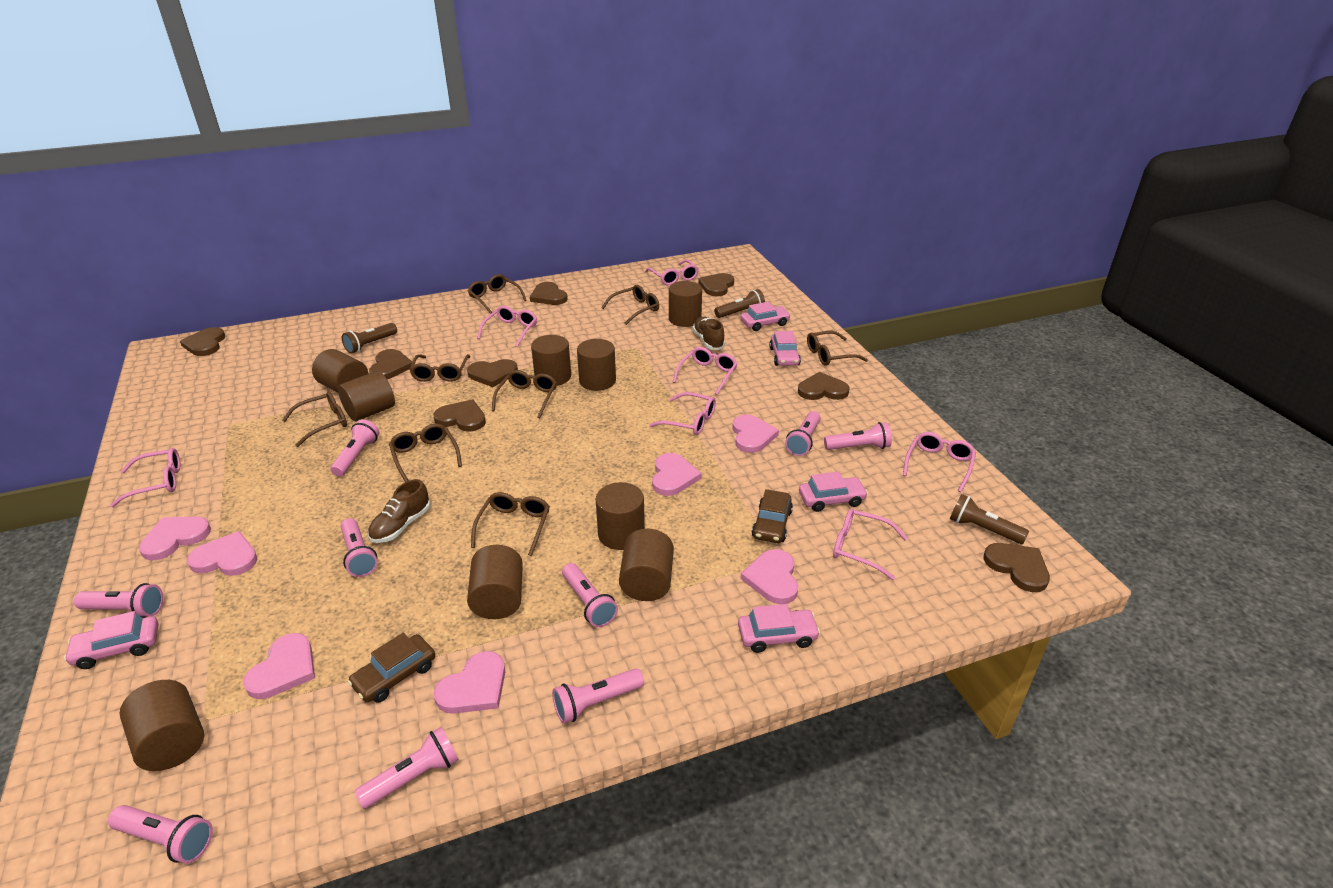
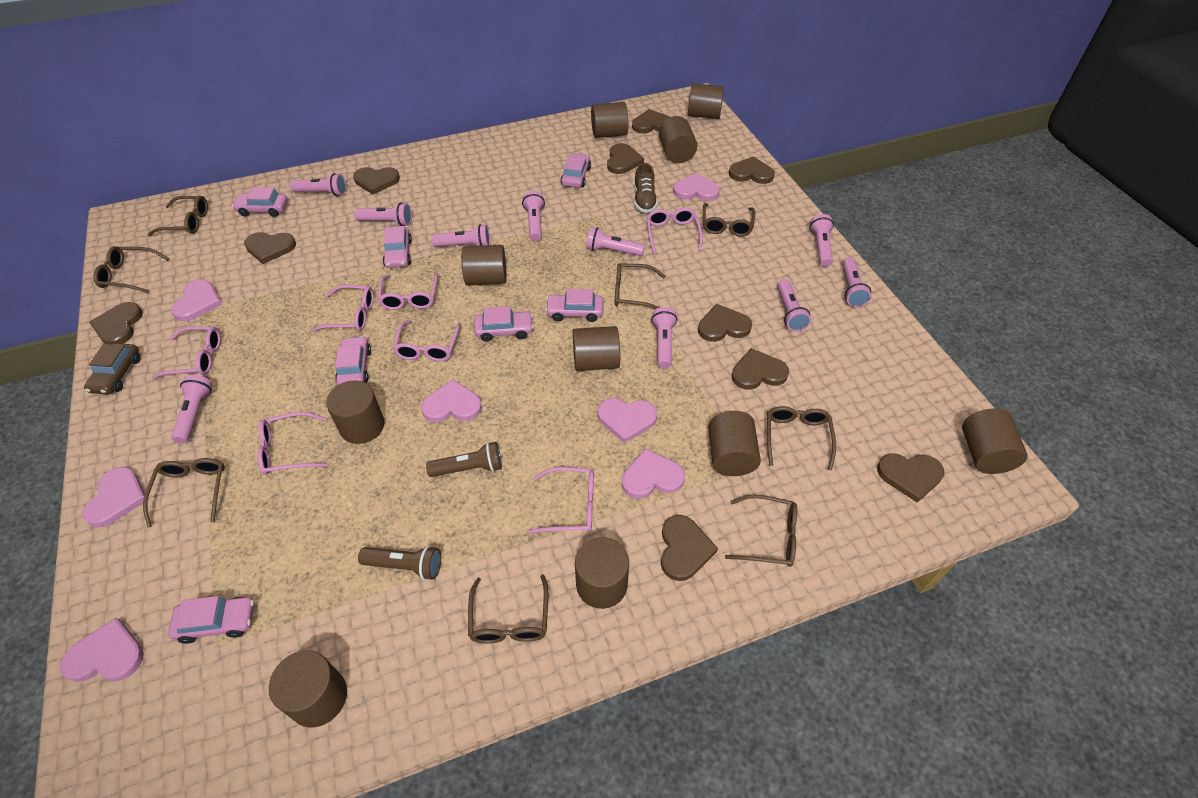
brown car: 2 -> 1
brown cylinder: 9 -> 10
brown flashlight: 3 -> 2
brown heart: 8 -> 10
brown shoe: 2 -> 1
pink car: 5 -> 7
pink flashlight: 9 -> 10

